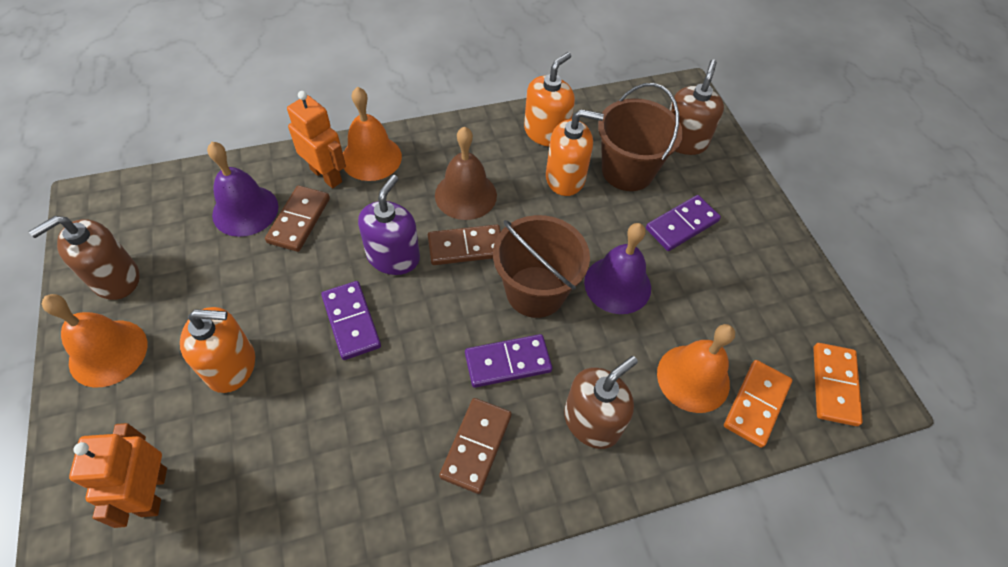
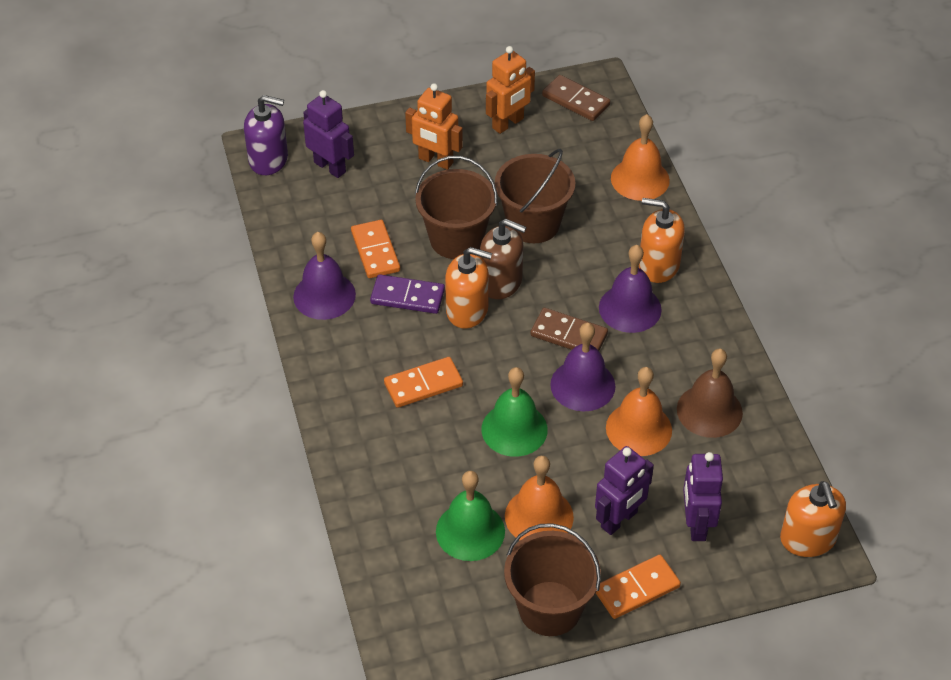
brown bucket: 2 -> 3
brown domino: 3 -> 2
brown soap dispenser: 3 -> 1
green bell: 0 -> 2
orange domino: 2 -> 3
purple bell: 2 -> 3
purple domino: 3 -> 1
purple robot: 0 -> 3

